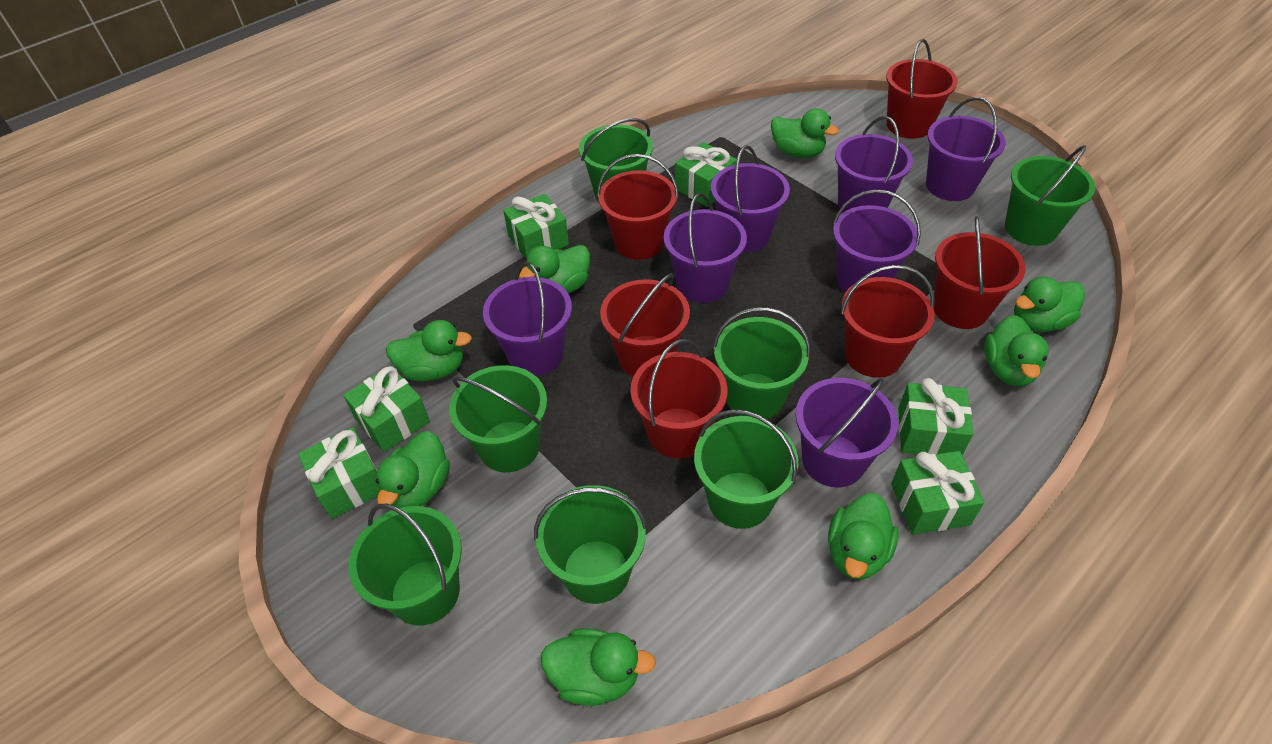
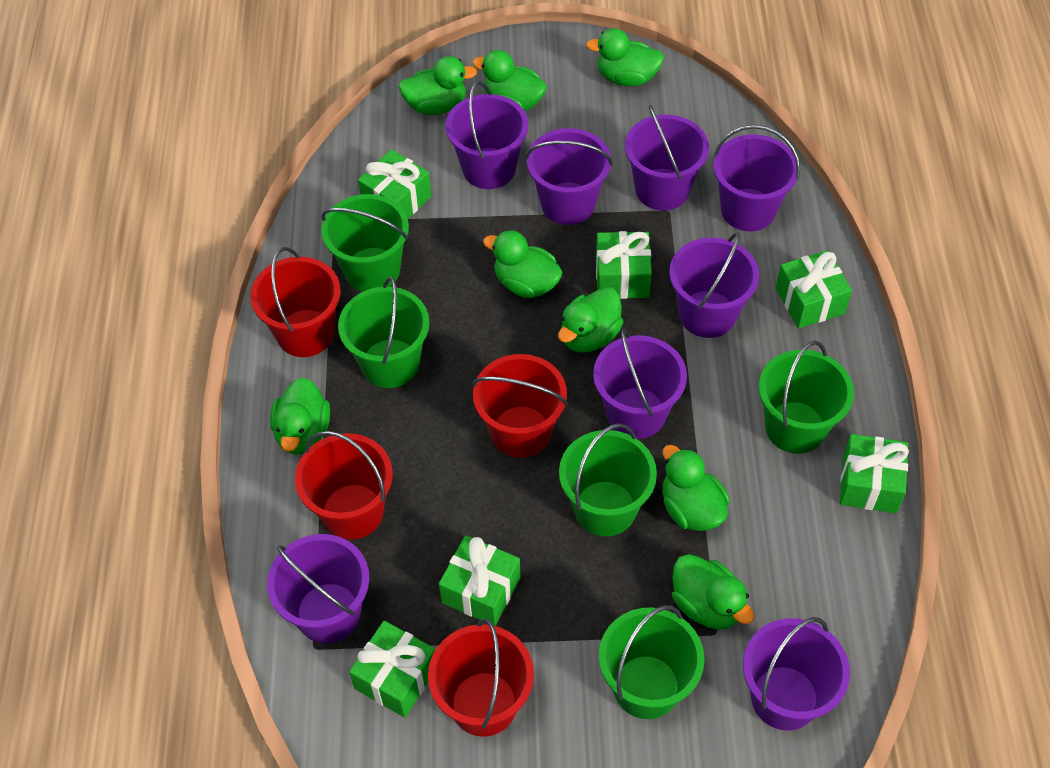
green bucket: 7 -> 5
purple bucket: 7 -> 8
red bucket: 6 -> 4

